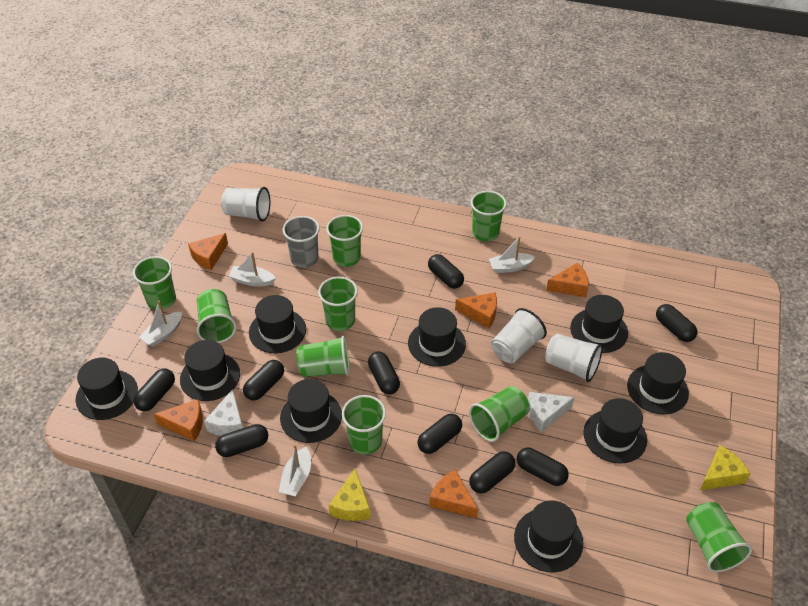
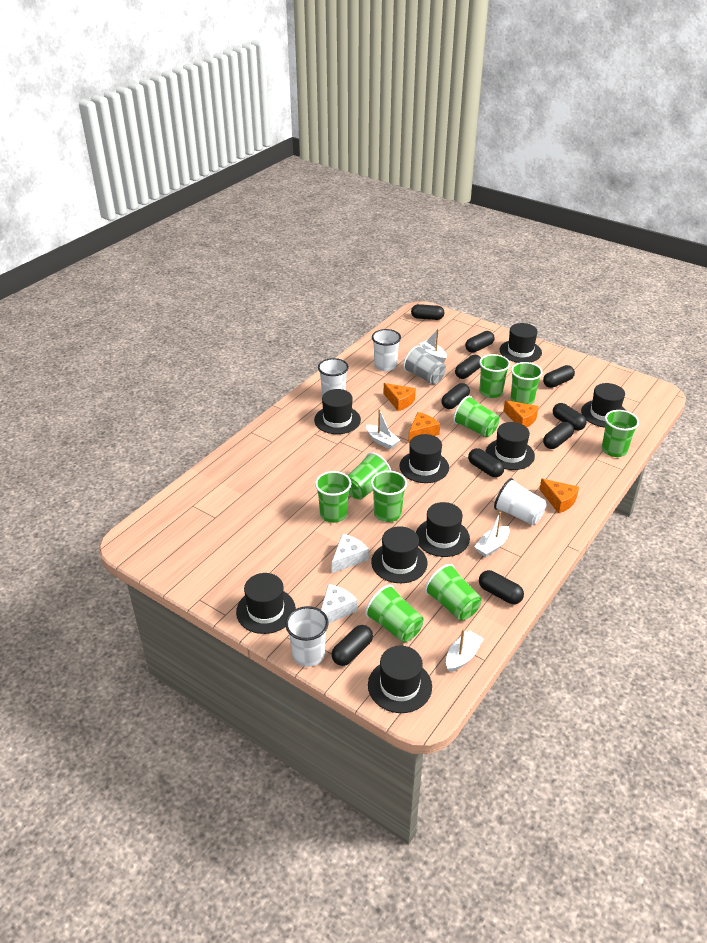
black capsule: 9 -> 10
orange cheese: 5 -> 4
white cup: 3 -> 4
yellow cheese: 2 -> 0

